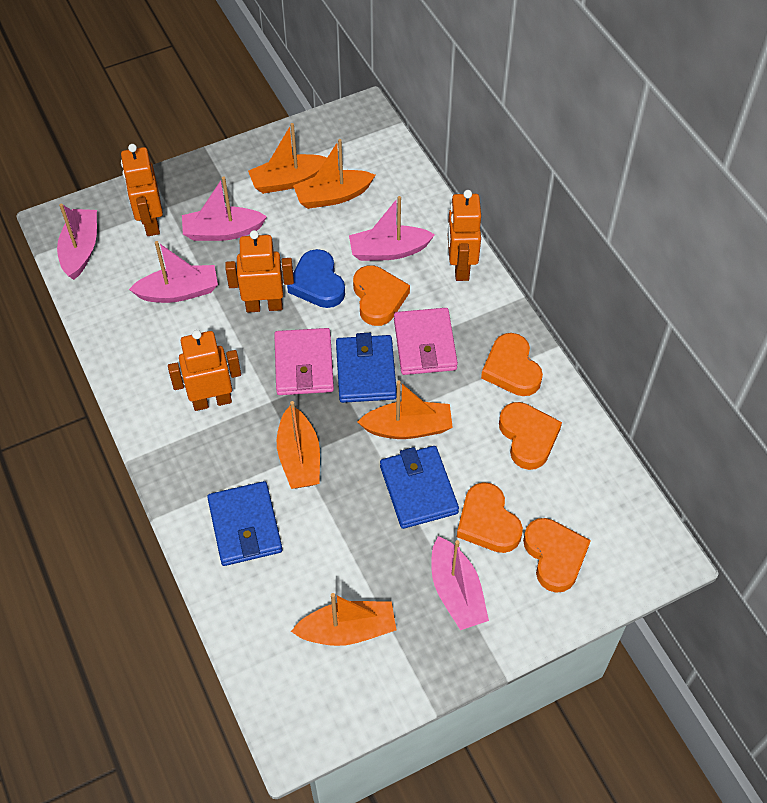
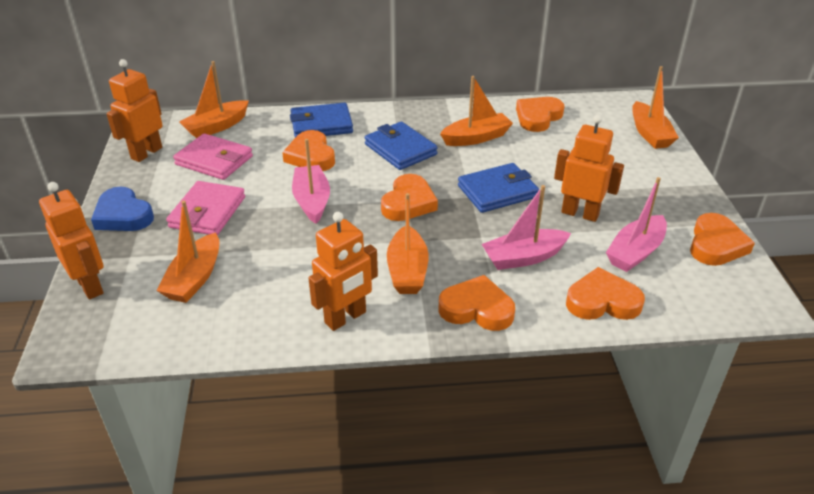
orange heart: 5 -> 6
pink boat: 5 -> 3

